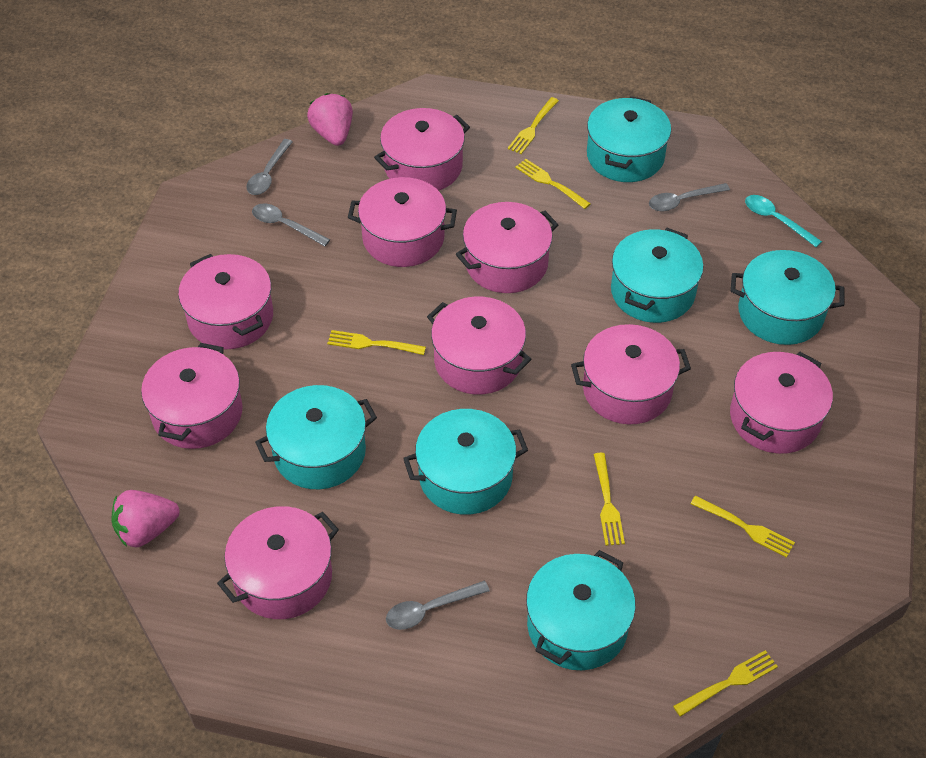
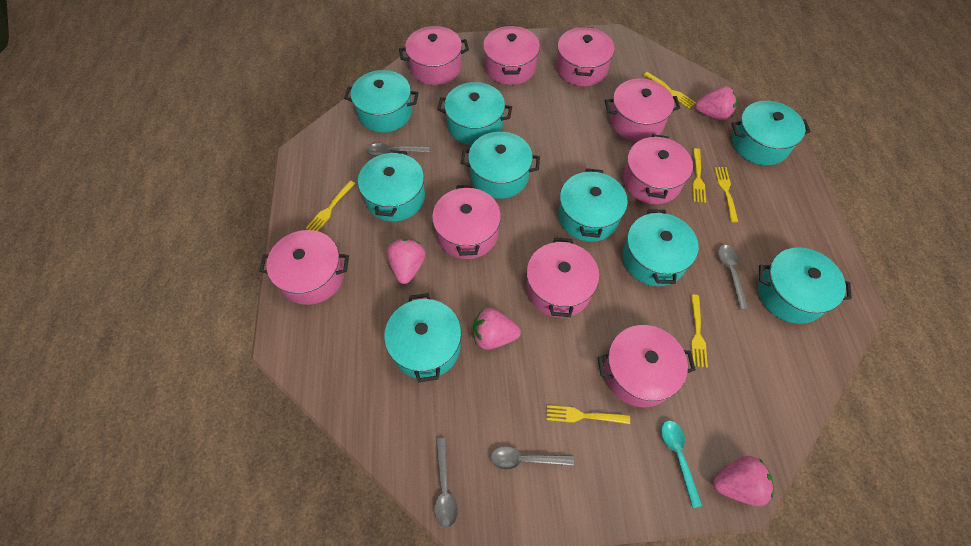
pink strawberry: 2 -> 4
turquoise pot: 6 -> 9

